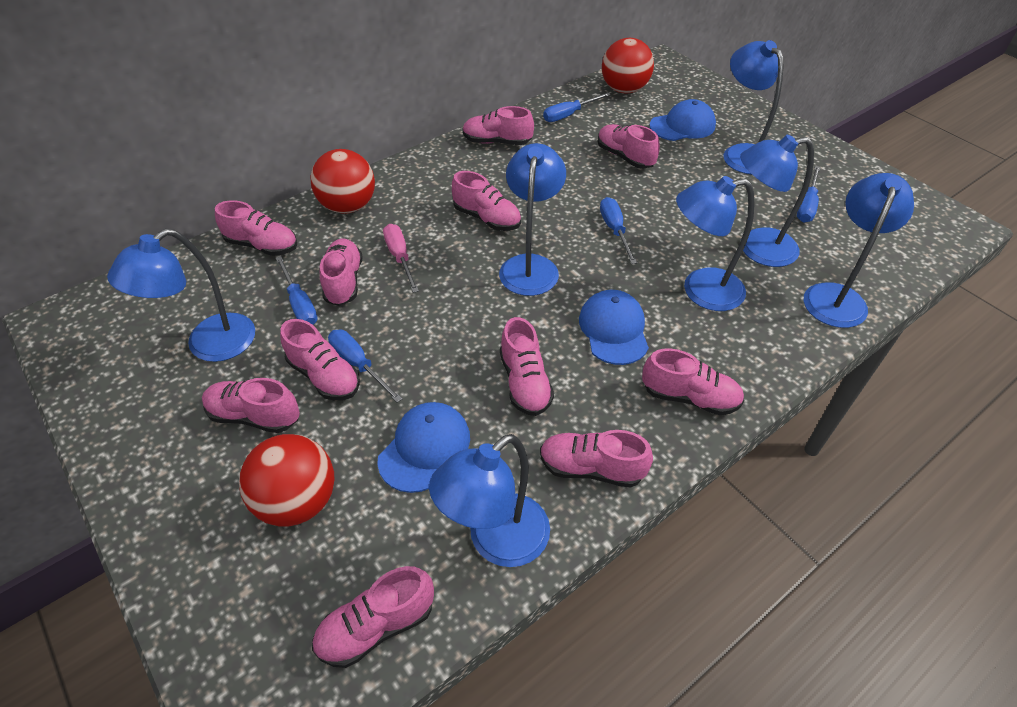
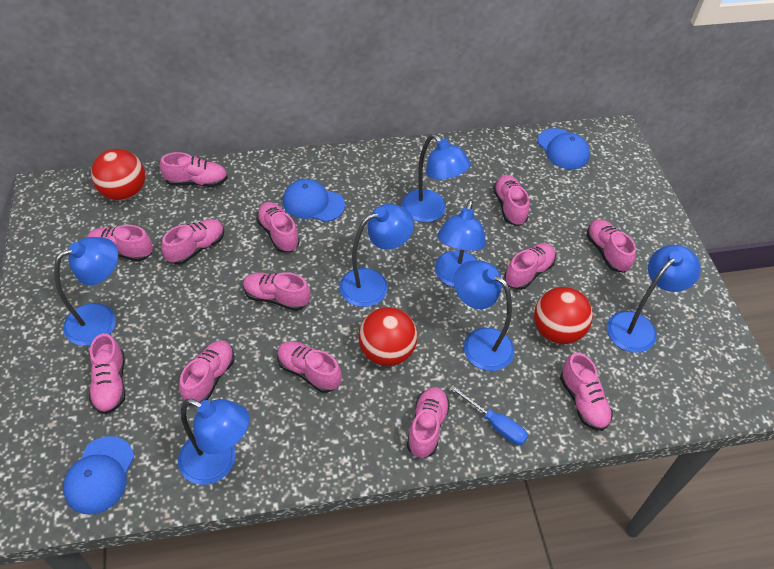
blue screwdriver: 5 -> 1
pink screwdriver: 1 -> 0
pink shoe: 11 -> 13

